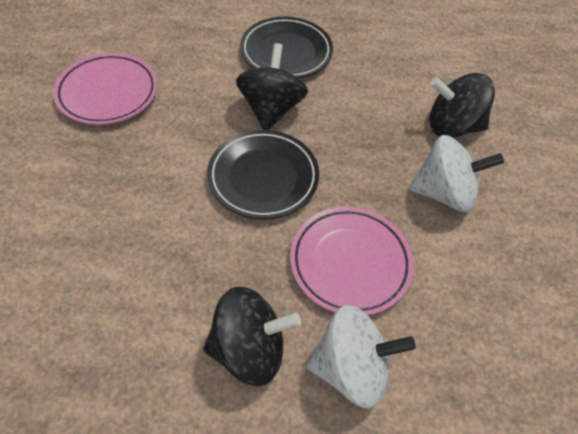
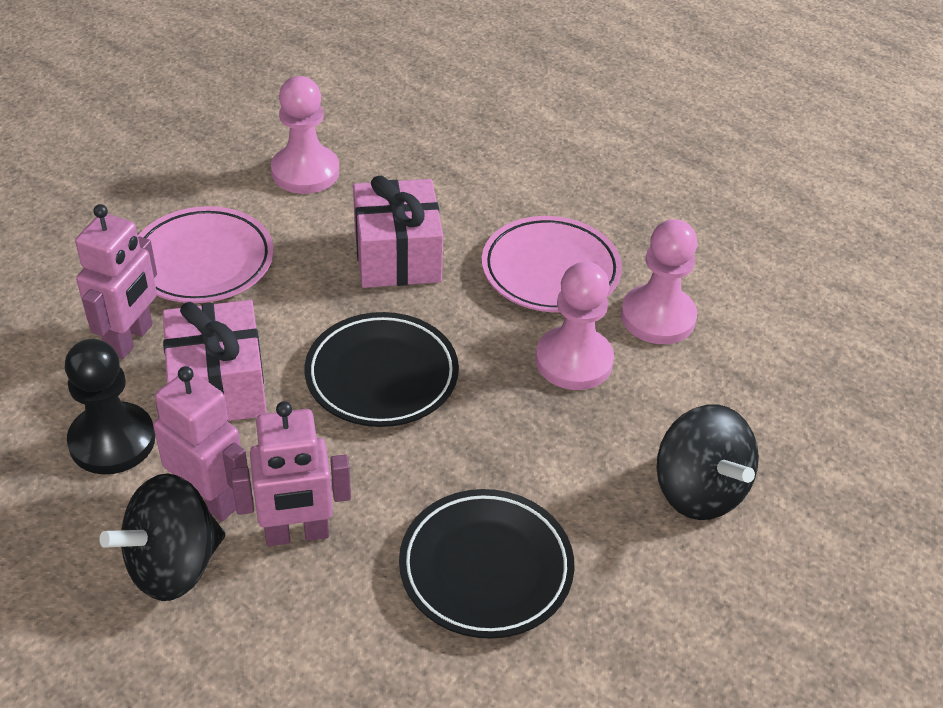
black pawn: 0 -> 1
black spinning top: 3 -> 2
pink gift: 0 -> 2
pink pawn: 0 -> 3
pink robot: 0 -> 3
white spinning top: 2 -> 0

